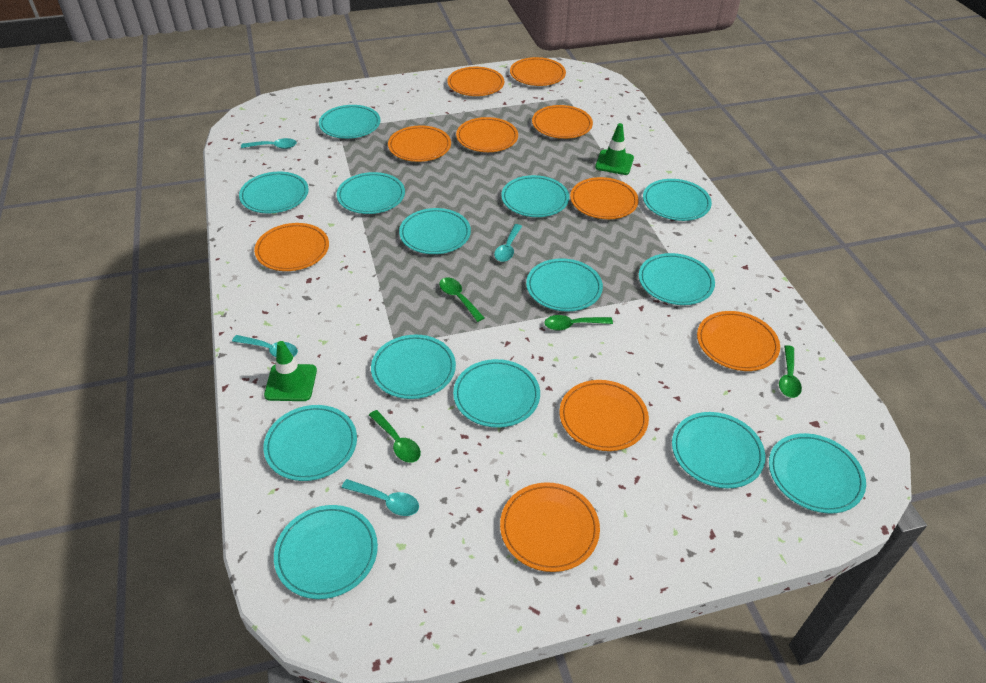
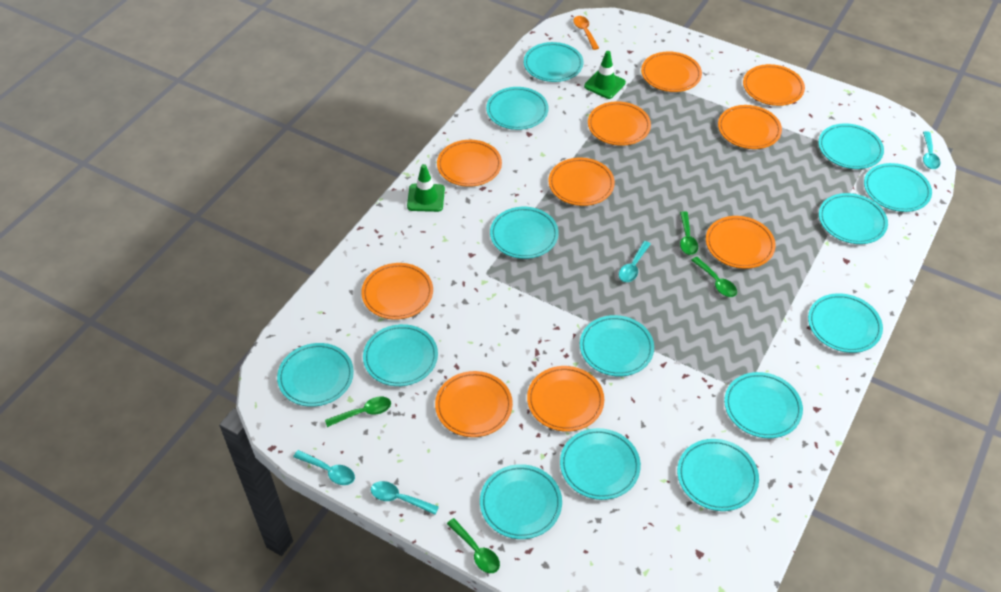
orange spoon: 0 -> 1

